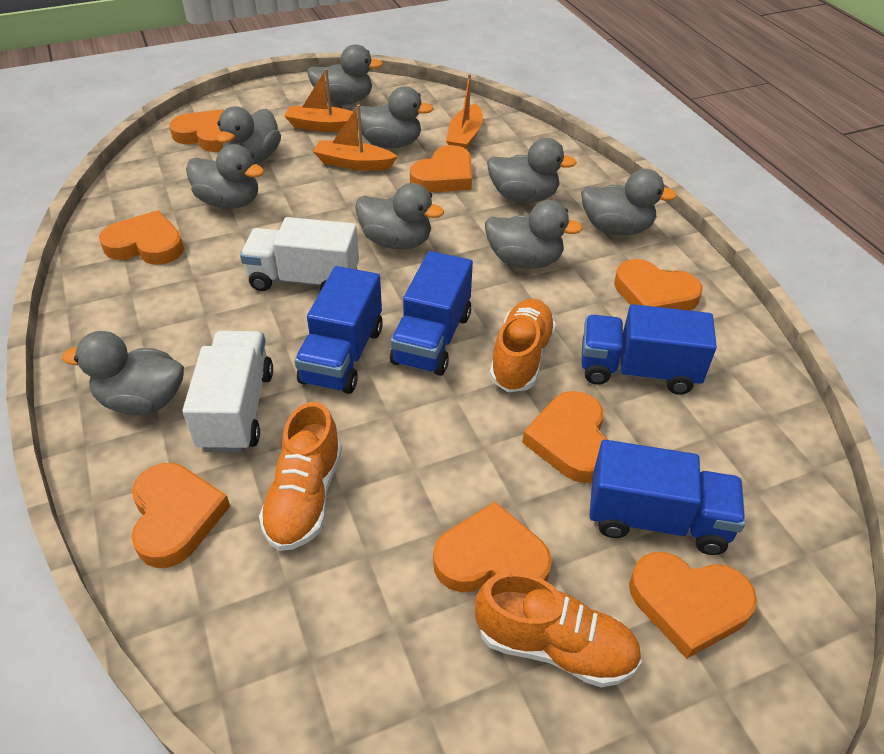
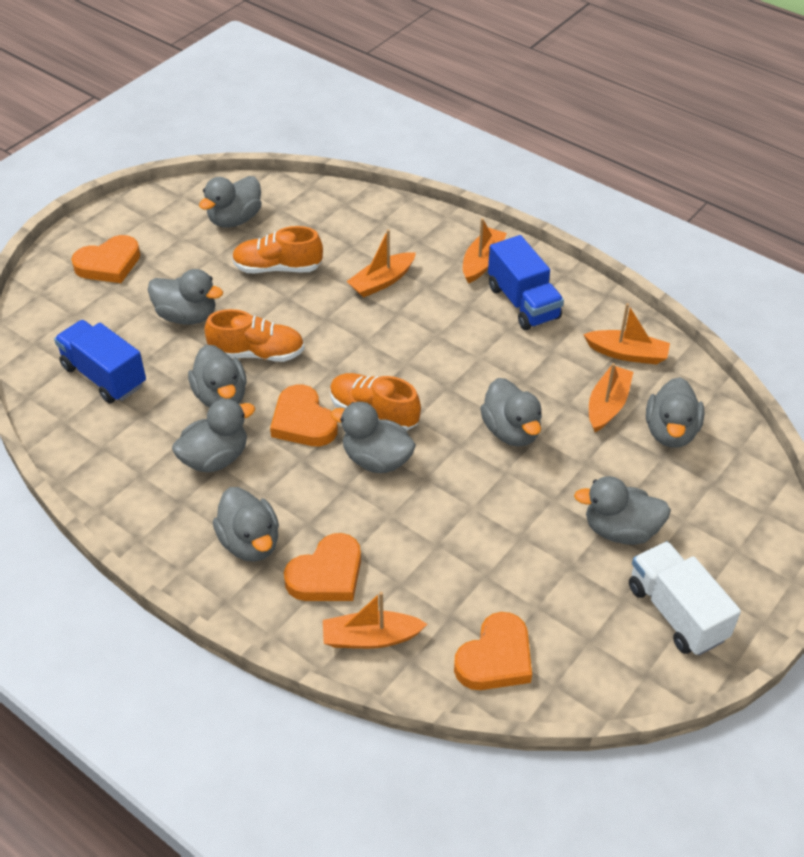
blue truck: 4 -> 2
orange boat: 3 -> 5
orange heart: 8 -> 4
white truck: 2 -> 1

